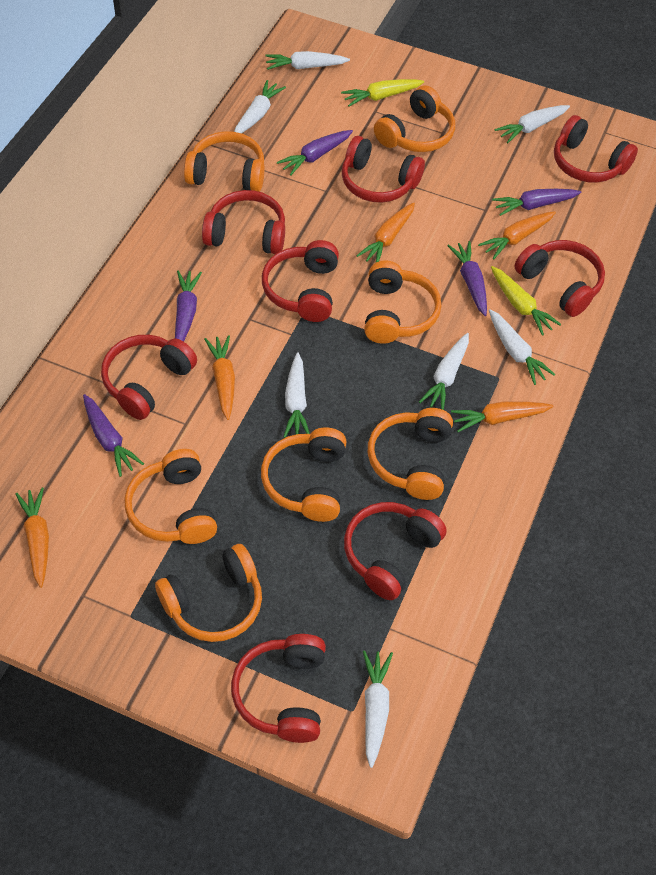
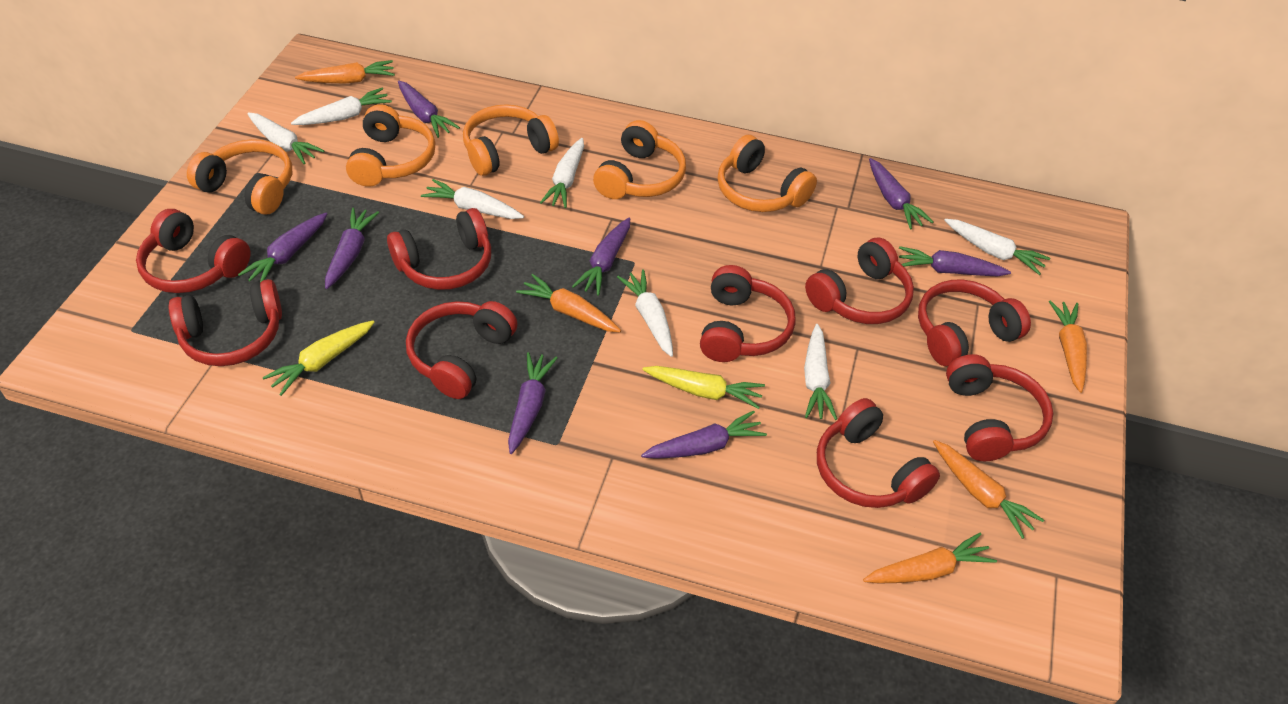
orange headphones: 7 -> 5
purple carrot: 5 -> 8
red headphones: 8 -> 9

